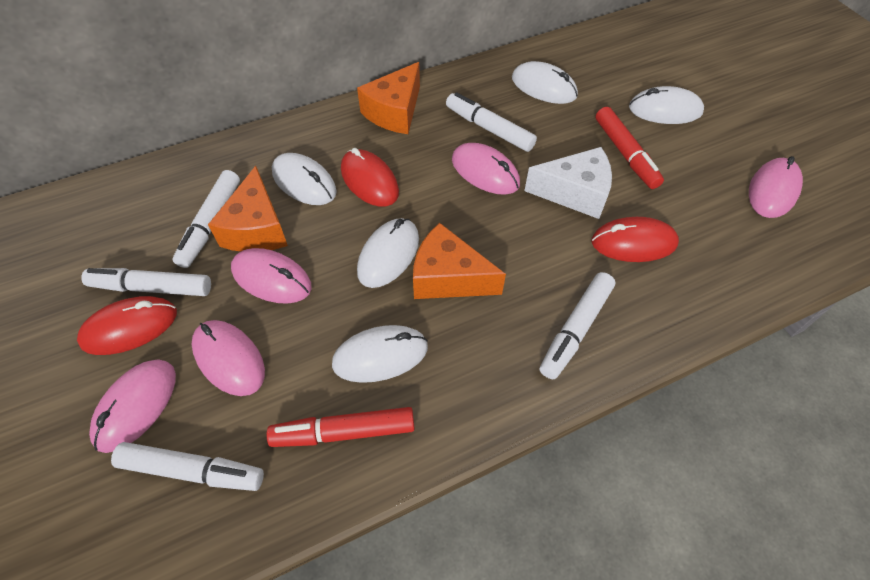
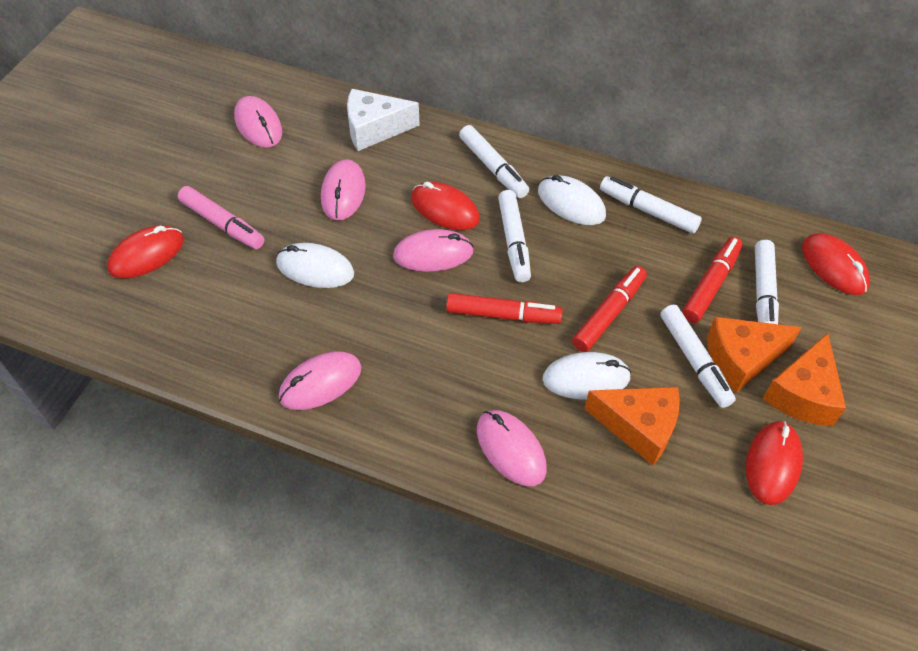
pink marker: 0 -> 1
red marker: 2 -> 3
red mouse: 3 -> 4
white mouse: 5 -> 3

